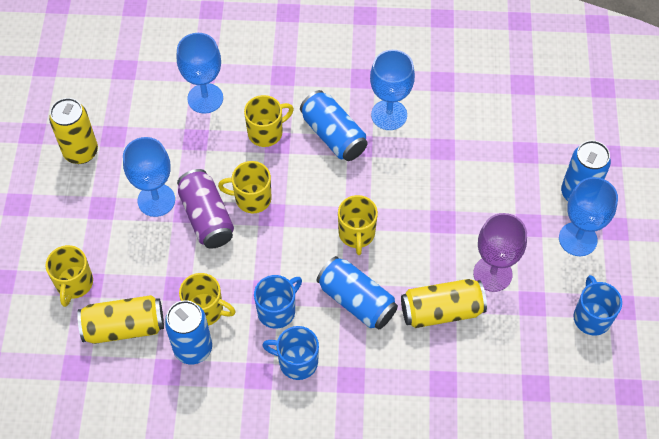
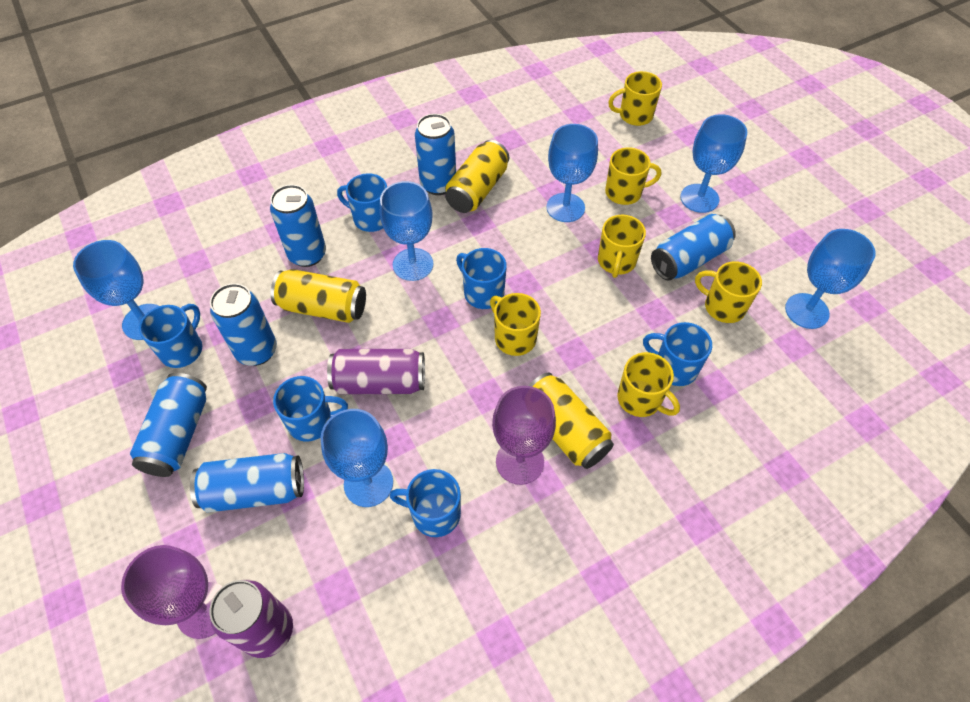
blue can: 4 -> 6
blue goblet: 4 -> 6
blue mug: 3 -> 6
purple can: 1 -> 2
purple goblet: 1 -> 2
yellow mug: 5 -> 6

